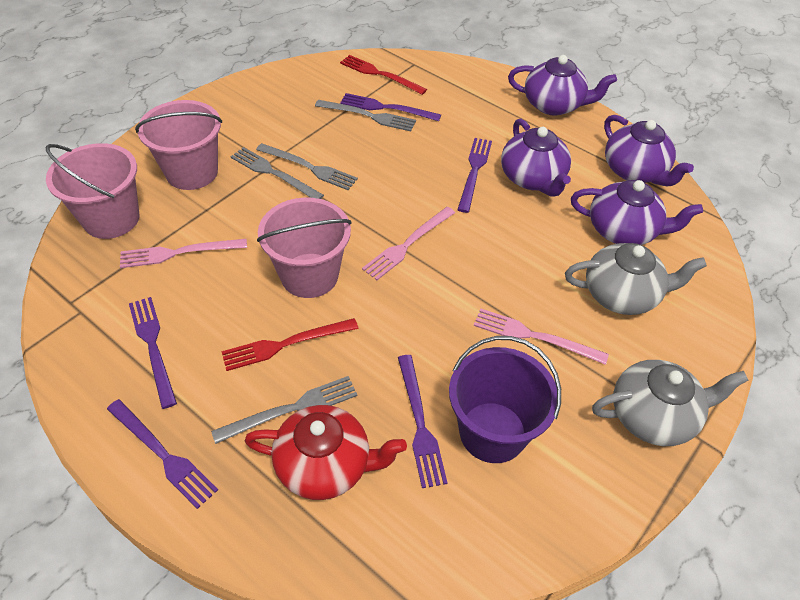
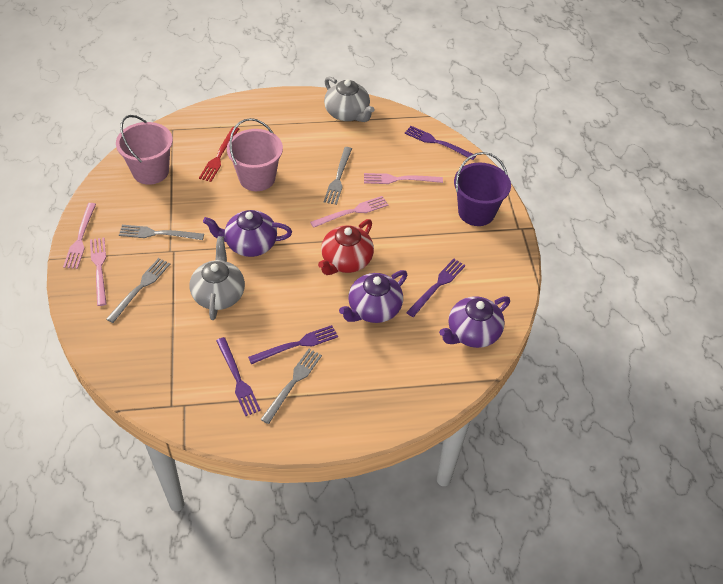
pink bucket: 3 -> 2
pink fork: 3 -> 4
purple fork: 5 -> 4
purple teapot: 4 -> 3
red fork: 2 -> 1

